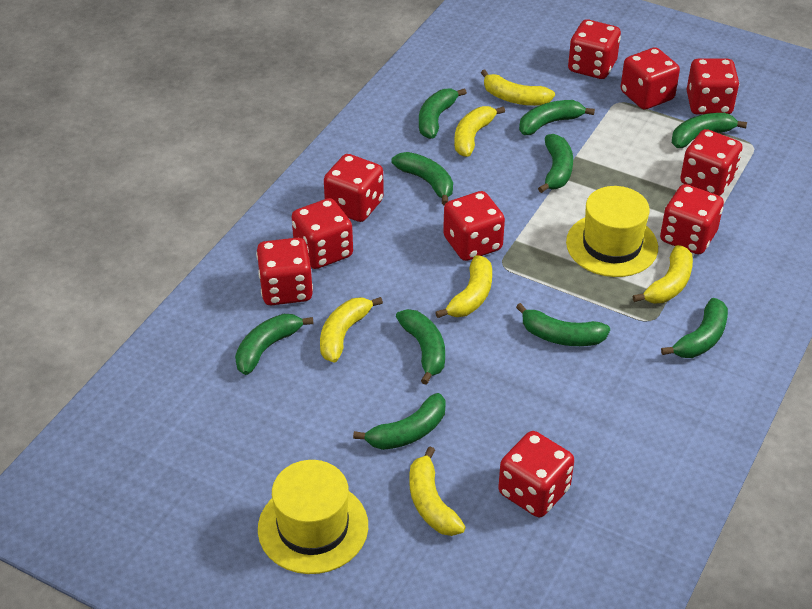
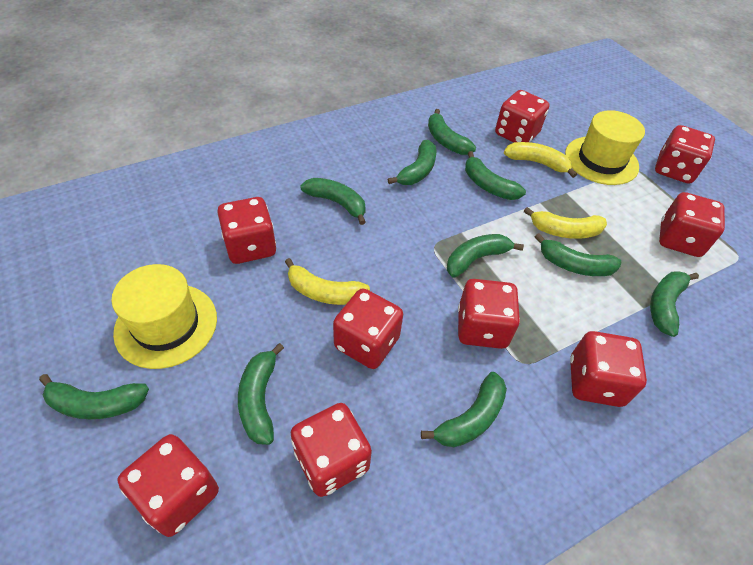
red dice: 10 -> 9
yellow banana: 6 -> 3

